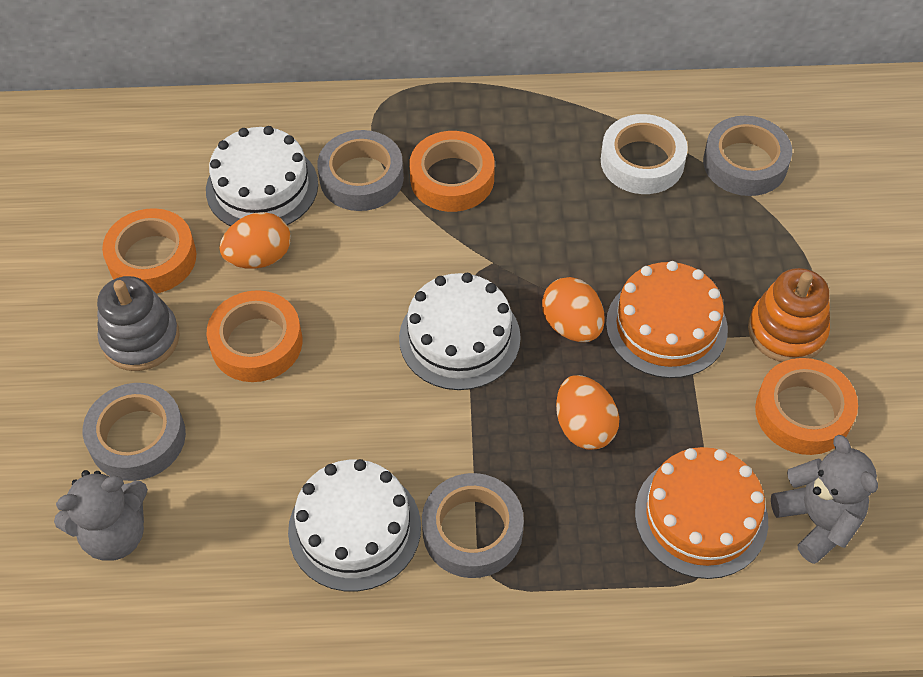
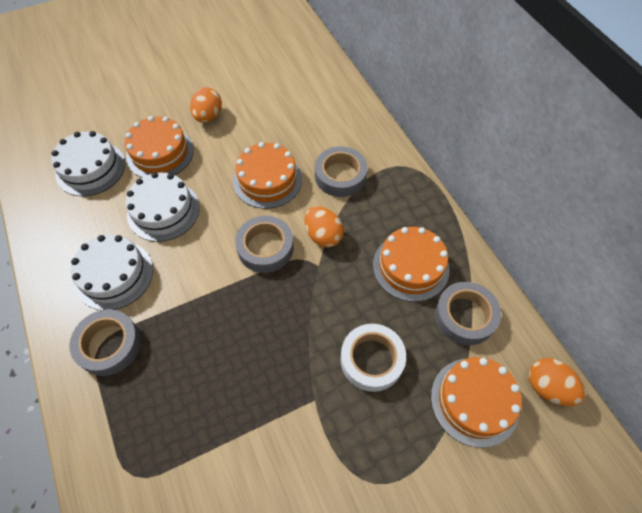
grey stacking toy: 1 -> 0
grey teddy bear: 2 -> 0
orange cake: 2 -> 4
orange stacking toy: 1 -> 0
orange tape: 4 -> 0

